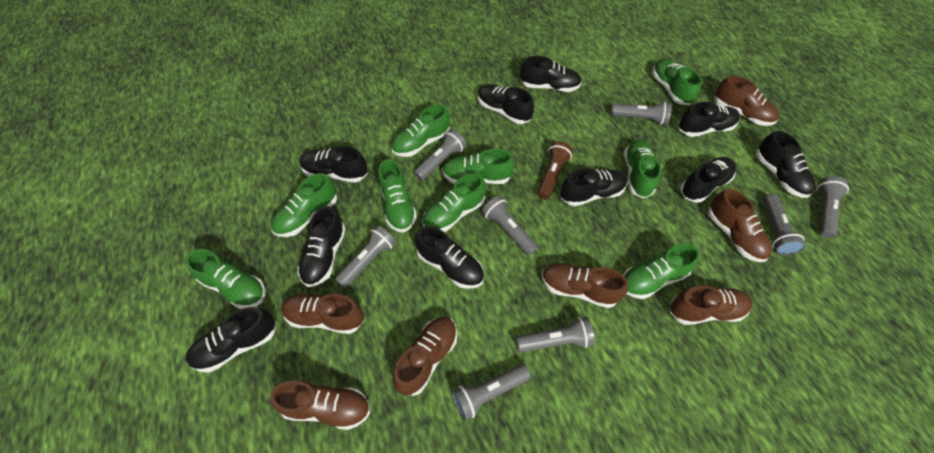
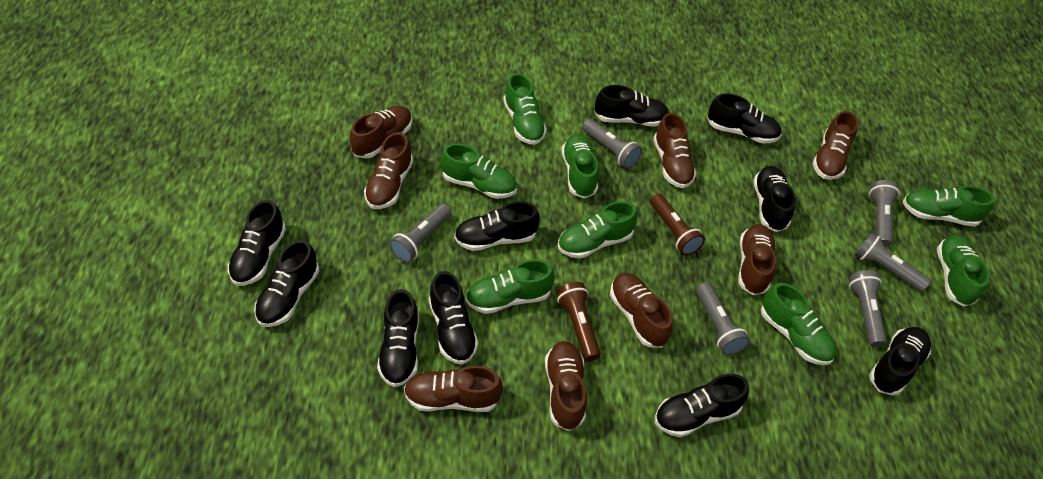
brown flashlight: 1 -> 2
brown shoe: 7 -> 8
green shoe: 9 -> 8
grey flashlight: 8 -> 6

